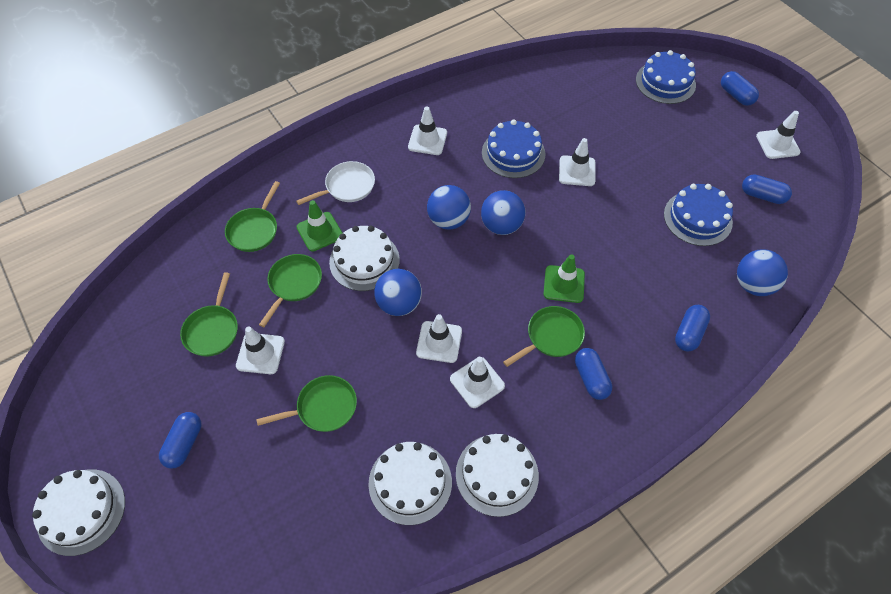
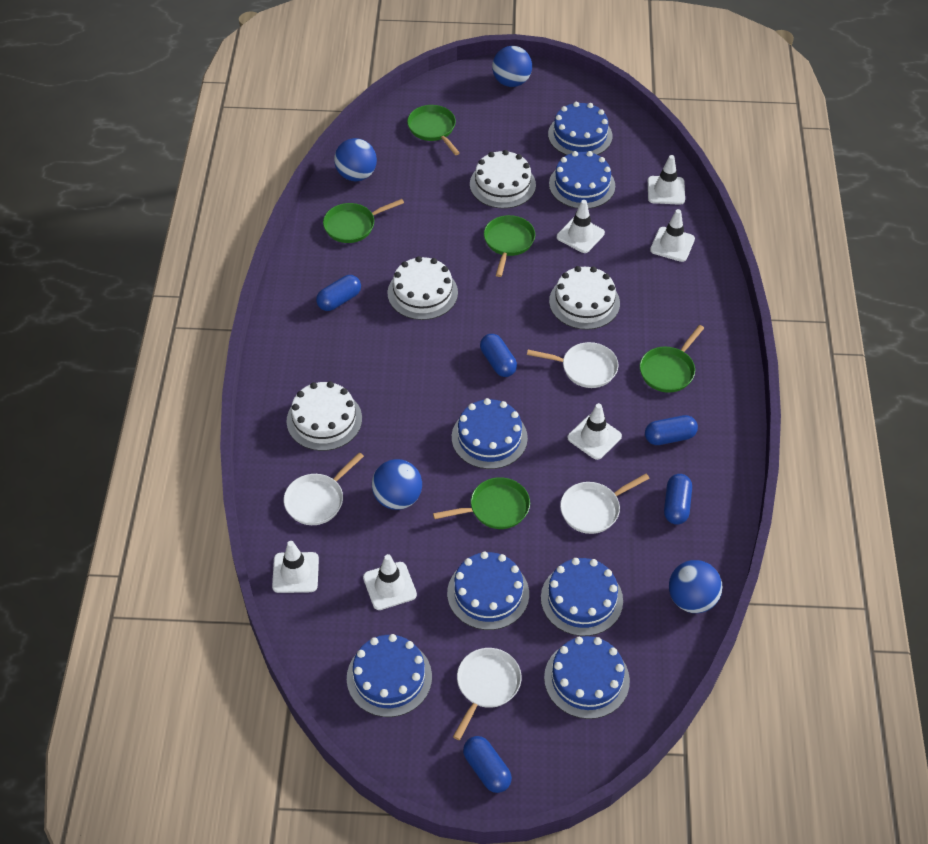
blue cake: 3 -> 7
green traffic cone: 2 -> 0
white pan: 1 -> 4

